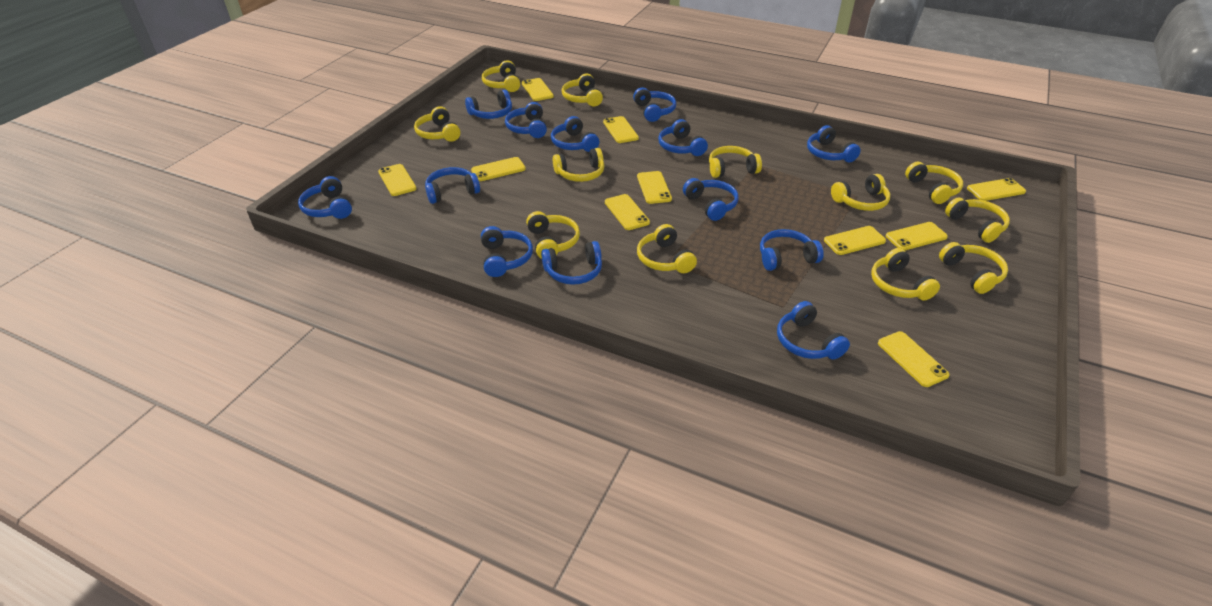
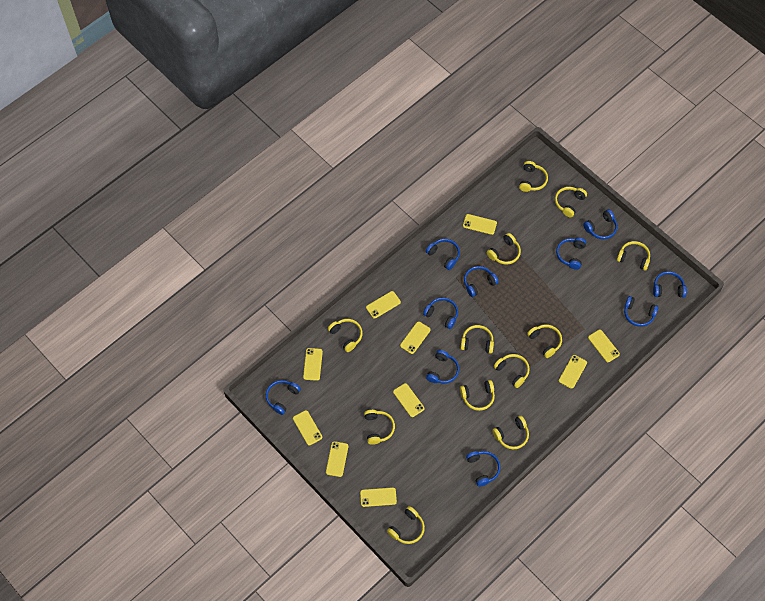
blue headphones: 13 -> 10

